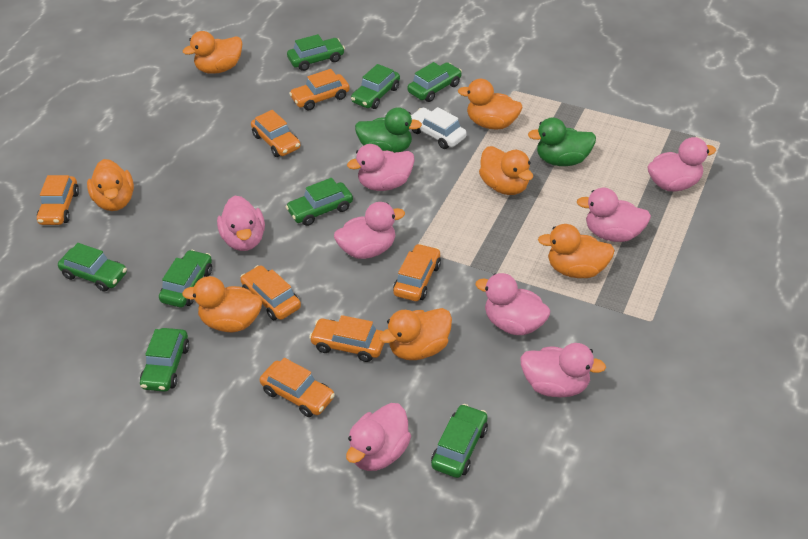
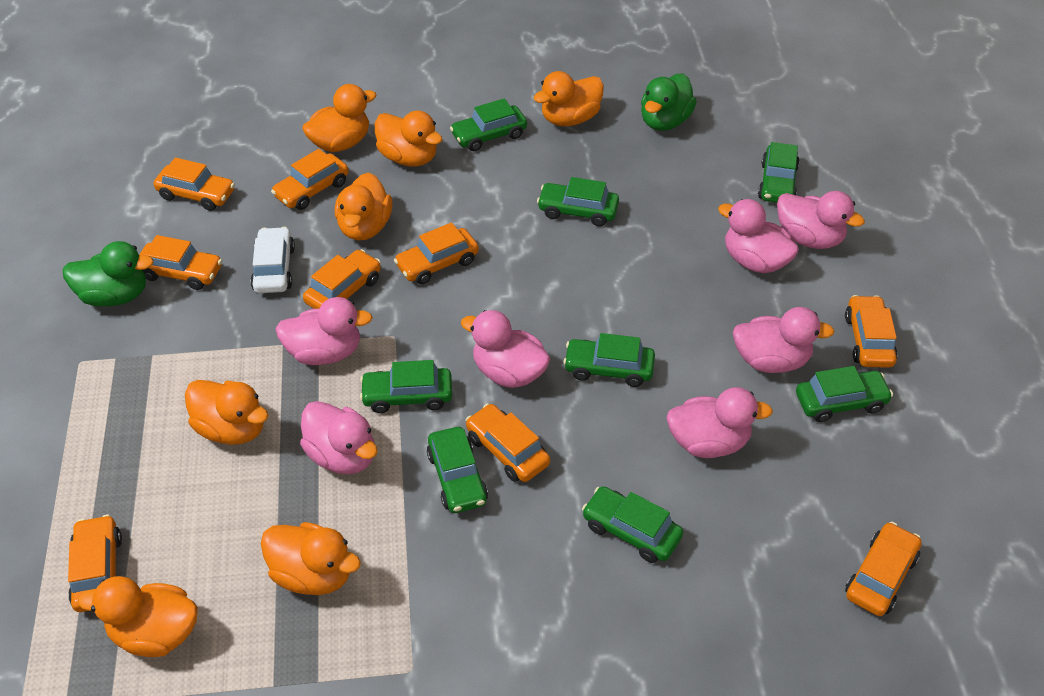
orange car: 7 -> 9
pink duck: 8 -> 7

